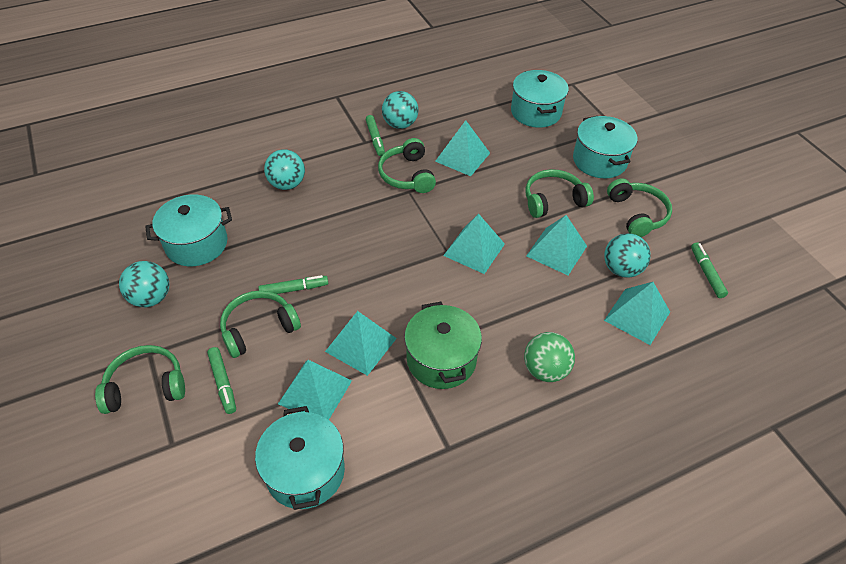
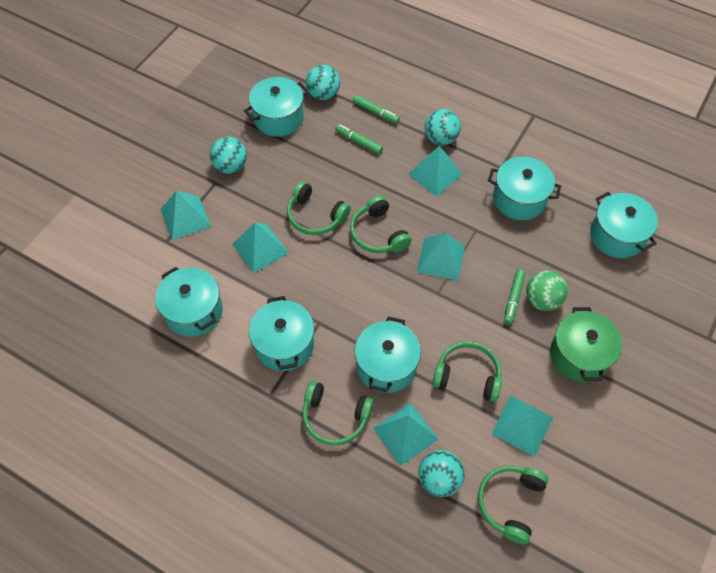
green marker: 4 -> 3
turquoise pot: 4 -> 6

